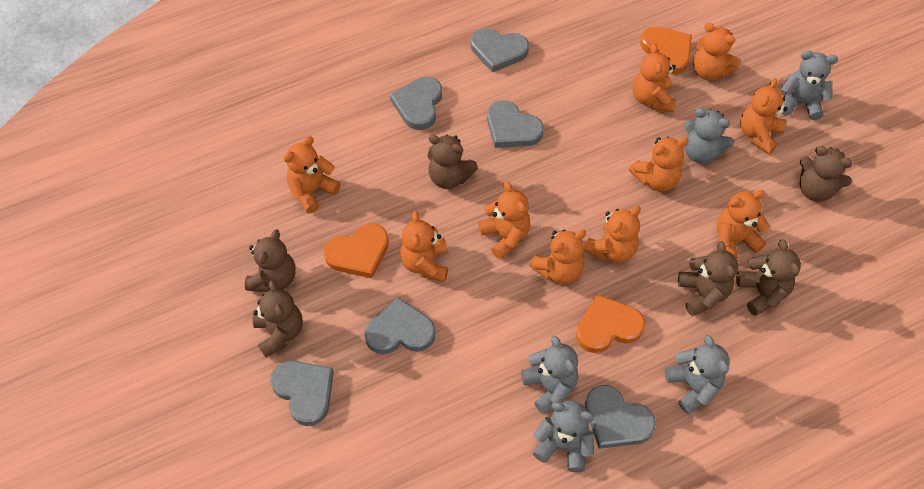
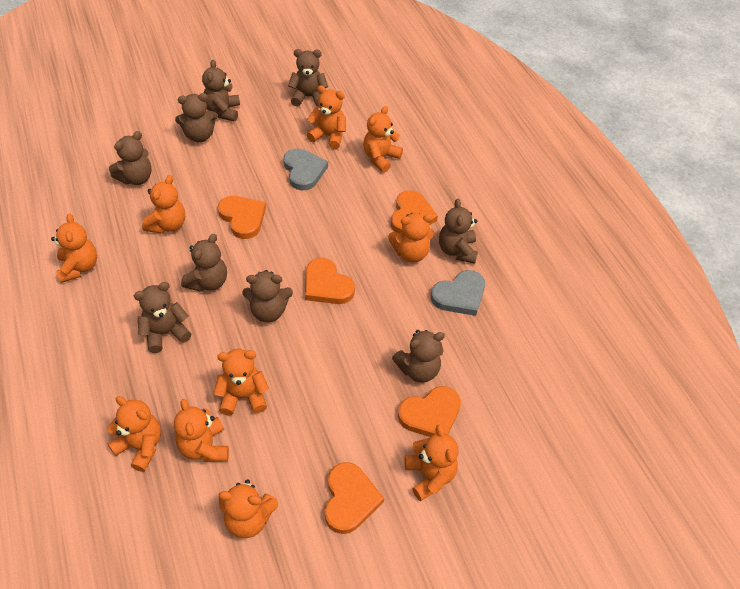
brown teddy bear: 6 -> 9
grey heart: 6 -> 2
grey teddy bear: 5 -> 0
orange heart: 3 -> 5

